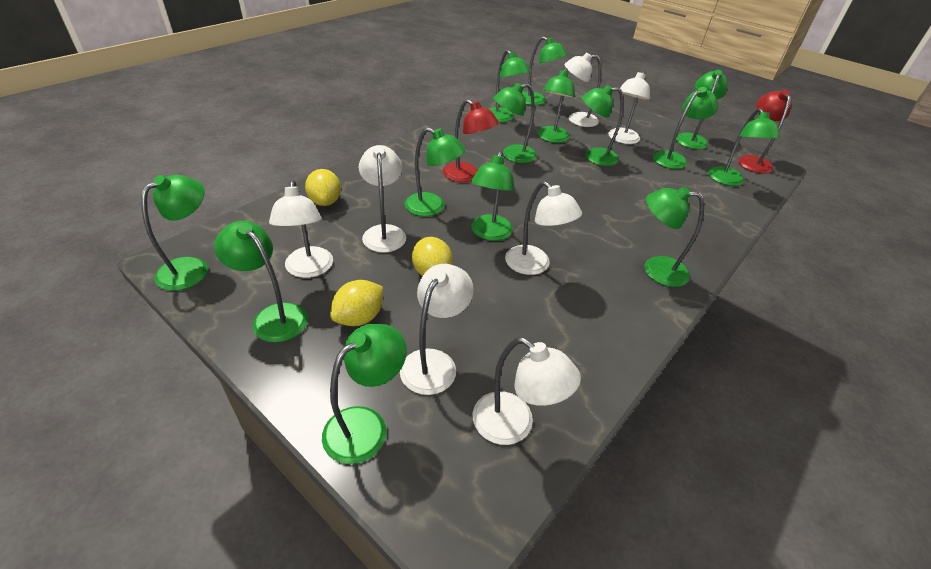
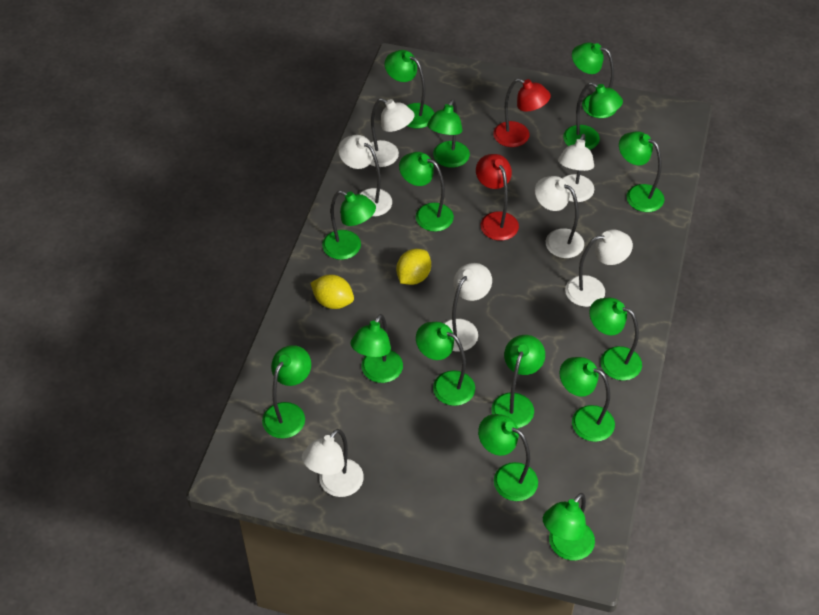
green lamp: 14 -> 15
yellow lemon: 3 -> 2

